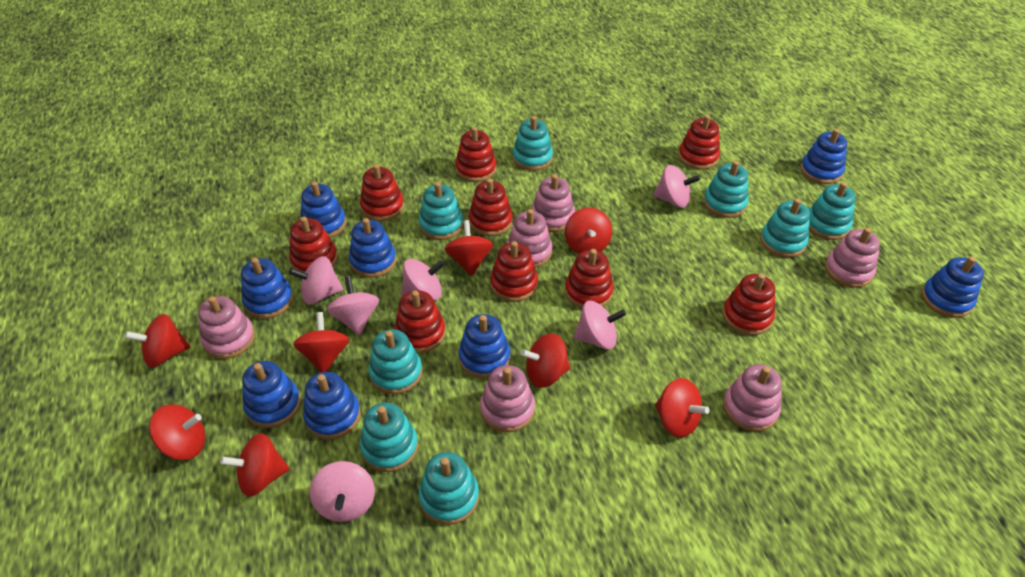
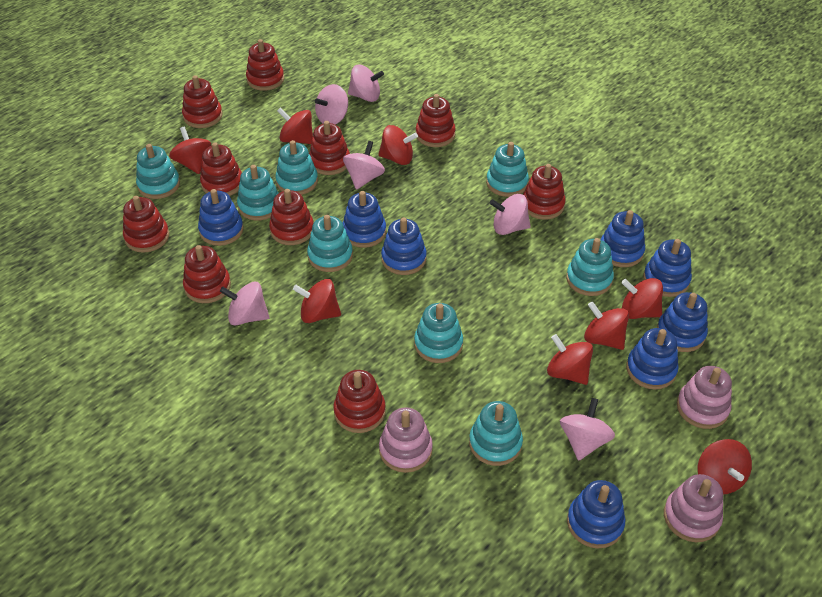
pink stacking toy: 6 -> 3
red stacking toy: 9 -> 10

